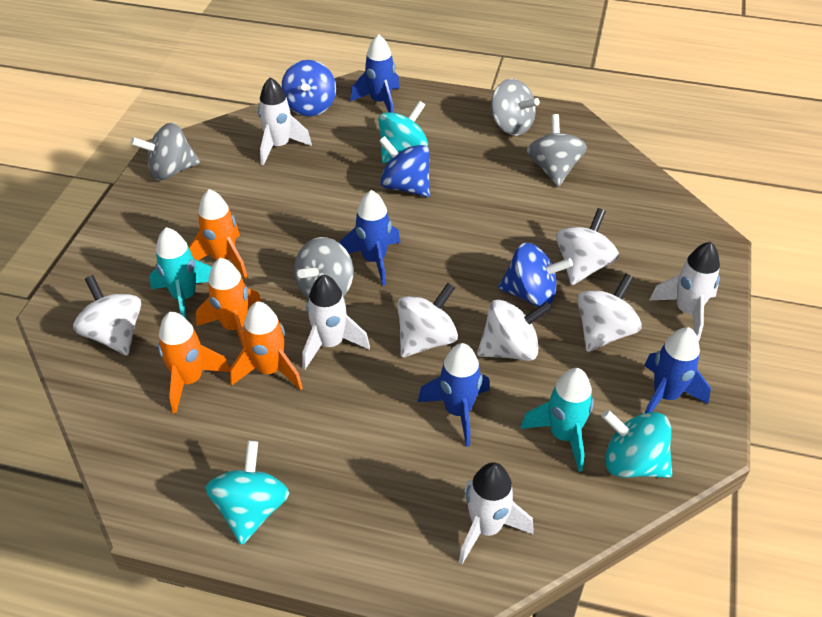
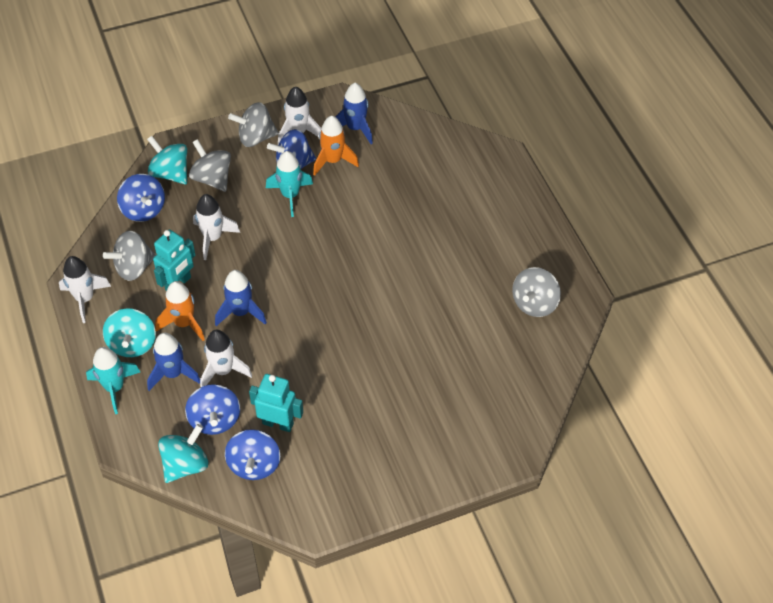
blue rocket: 4 -> 3
blue spinning top: 3 -> 4
orange rocket: 4 -> 2
turquoise robot: 0 -> 2
white spinning top: 5 -> 0

